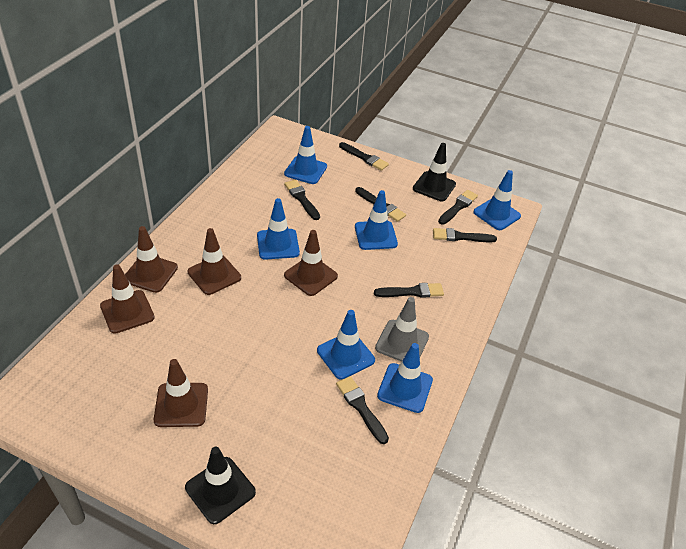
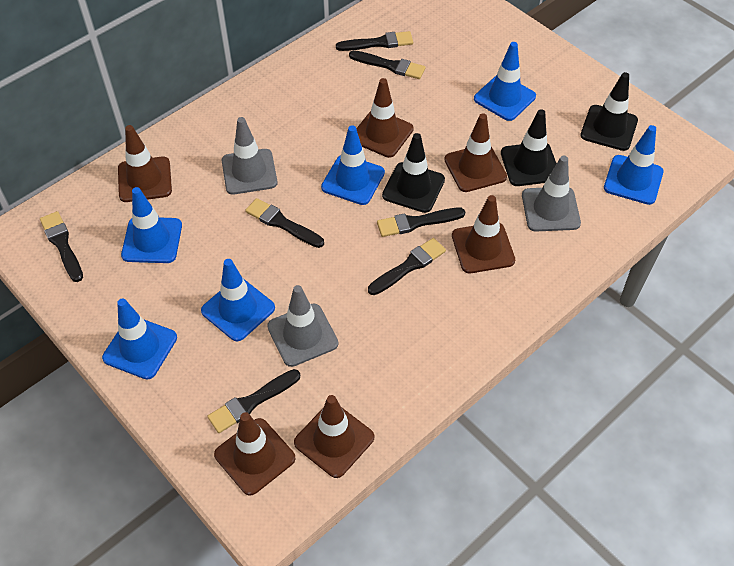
black traffic cone: 2 -> 3
brown traffic cone: 5 -> 6
grey traffic cone: 1 -> 3

